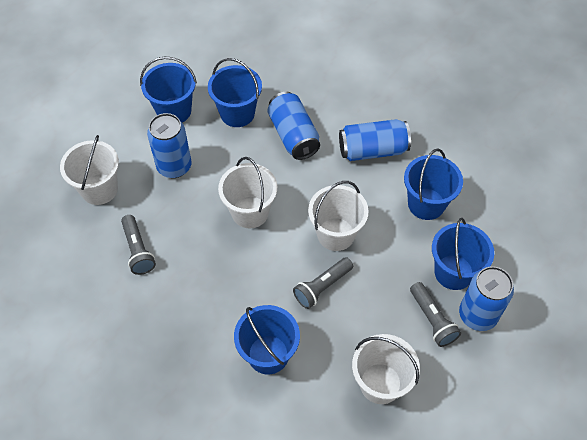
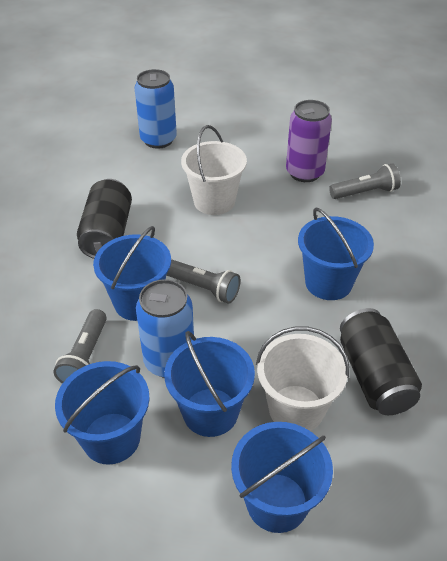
black can: 0 -> 2
blue can: 4 -> 2
purple can: 0 -> 1
white bucket: 4 -> 2

